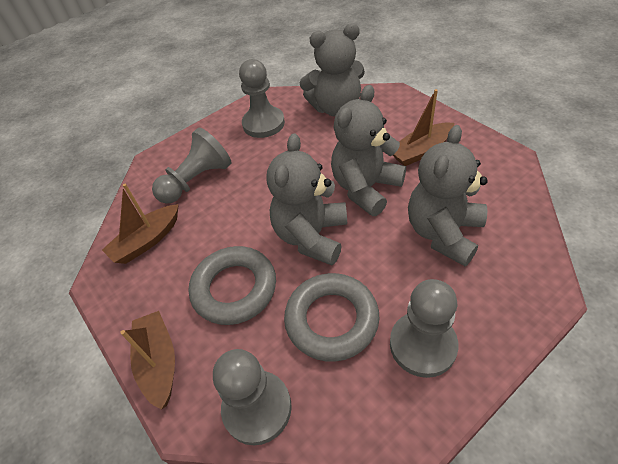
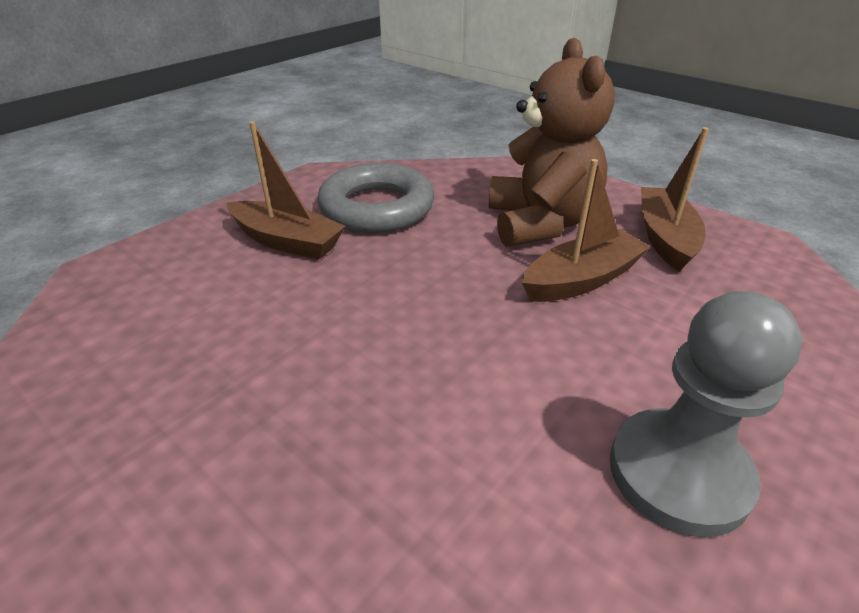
brown teddy bear: 0 -> 1
grey pawn: 4 -> 1
grey ring: 2 -> 1
grey teddy bear: 4 -> 0

